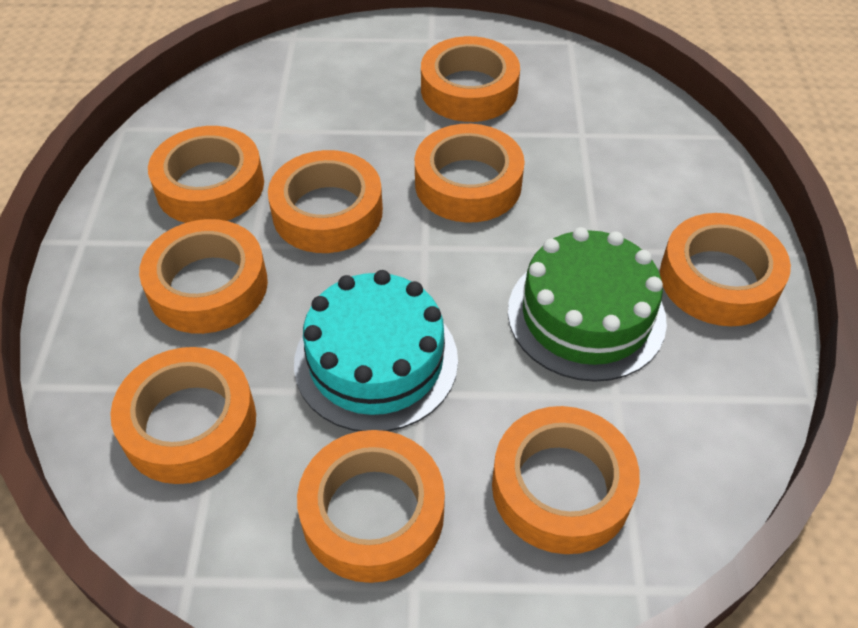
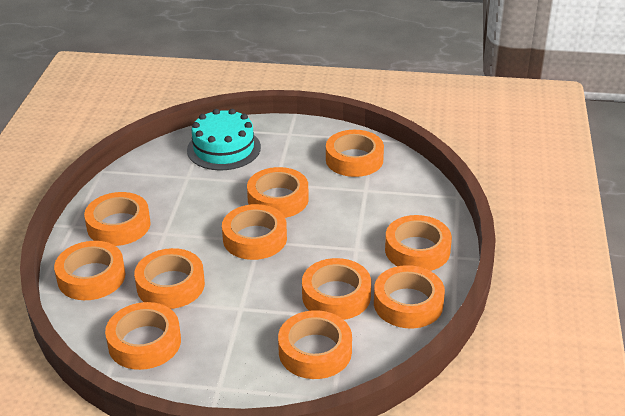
green cake: 1 -> 0
orange tape: 9 -> 11

